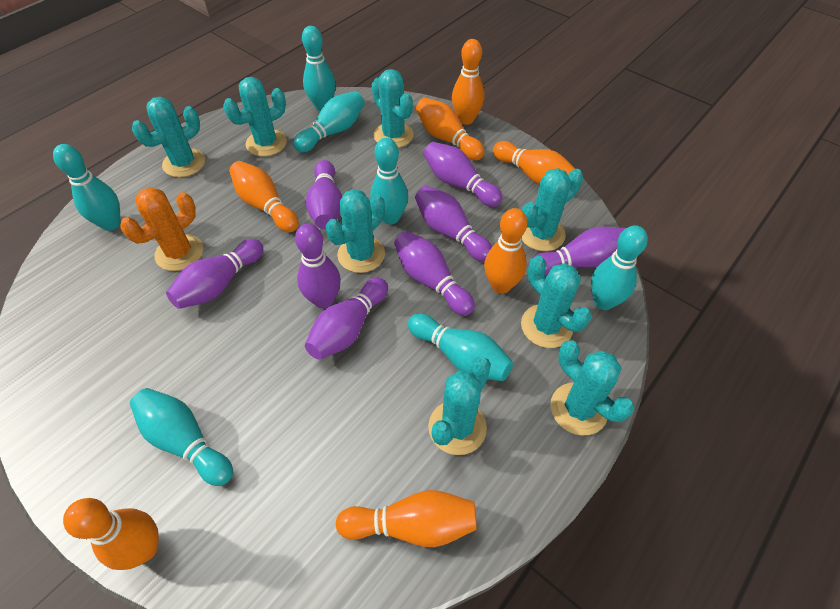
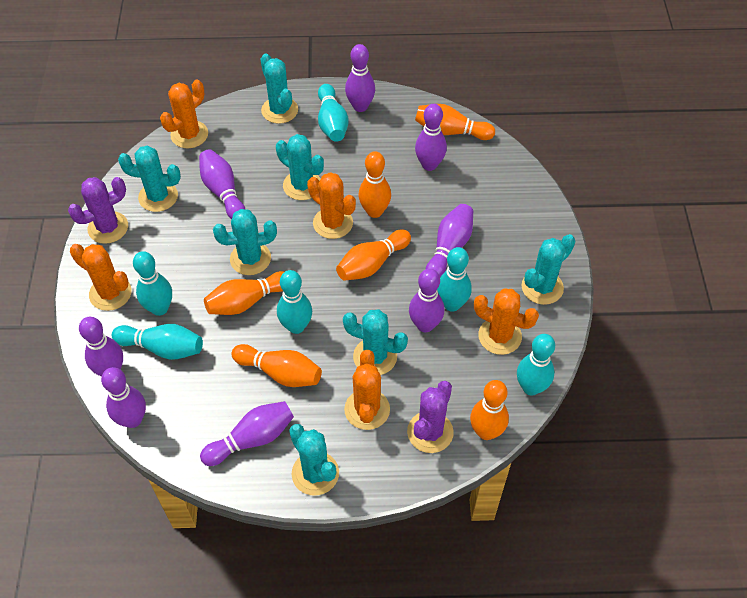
orange bowling pin: 7 -> 6
orange cactus: 1 -> 5
purple cactus: 0 -> 2
turquoise bowling pin: 7 -> 6
turquoise cactus: 8 -> 7

